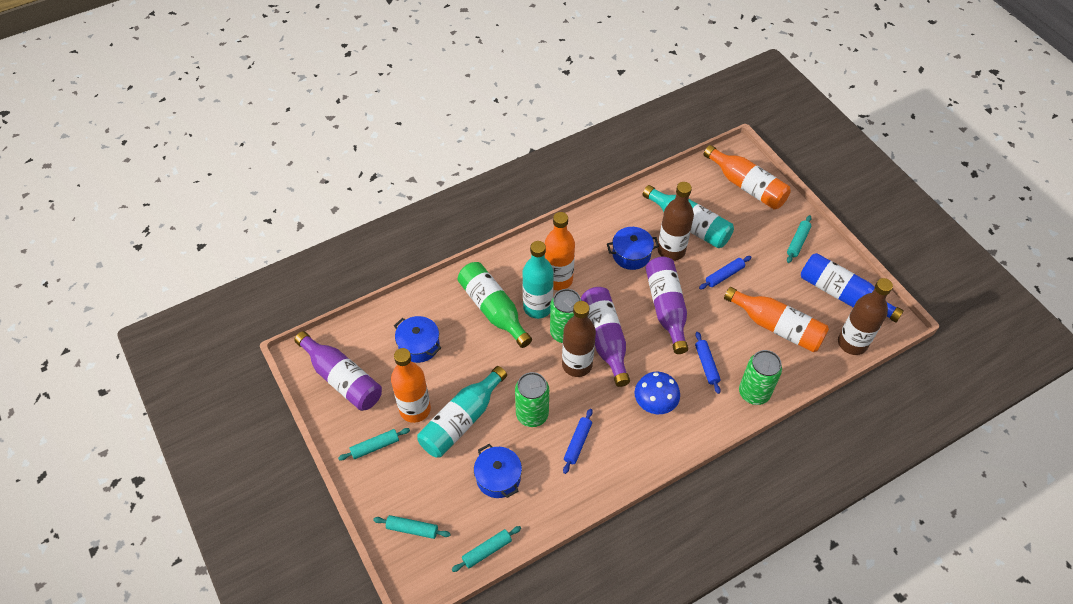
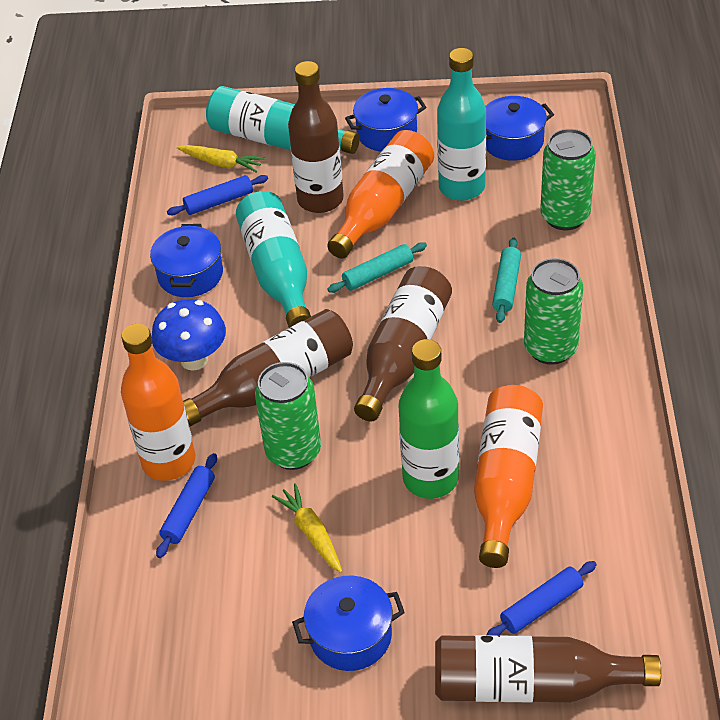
blue bottle: 1 -> 0
blue pot: 3 -> 4
brown bottle: 3 -> 4
orange bottle: 4 -> 3
purple bottle: 3 -> 0
turquoise rolling pin: 4 -> 2
yellow carrot: 0 -> 2

